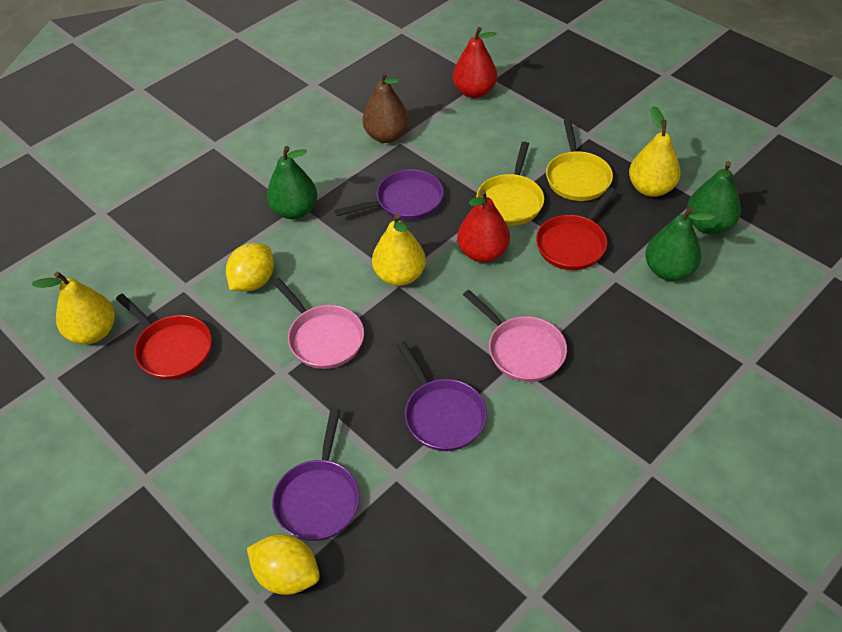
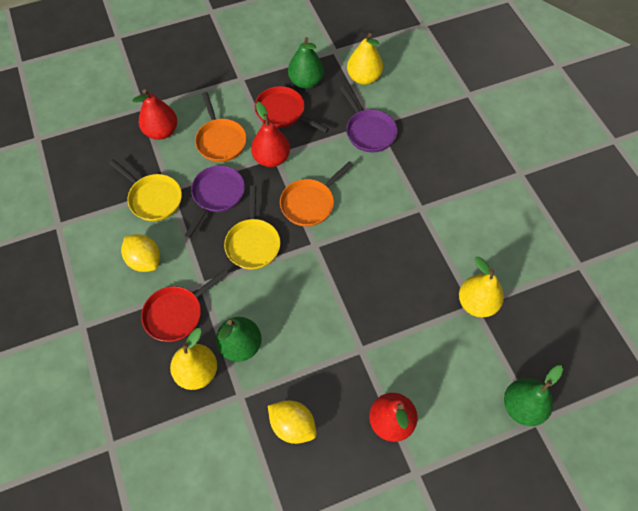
brown pear: 1 -> 0
orange pan: 0 -> 2
pink pan: 2 -> 0
purple pan: 3 -> 2
red pear: 2 -> 3

